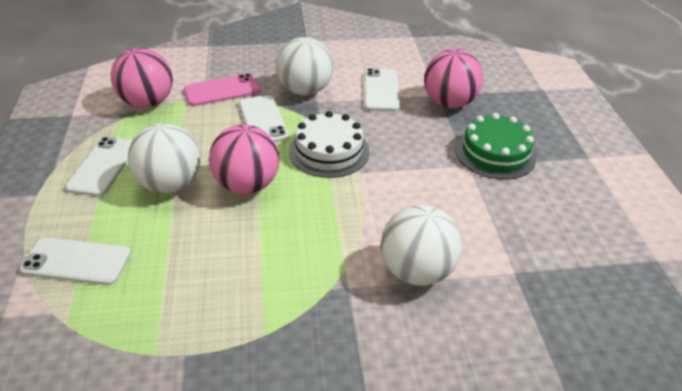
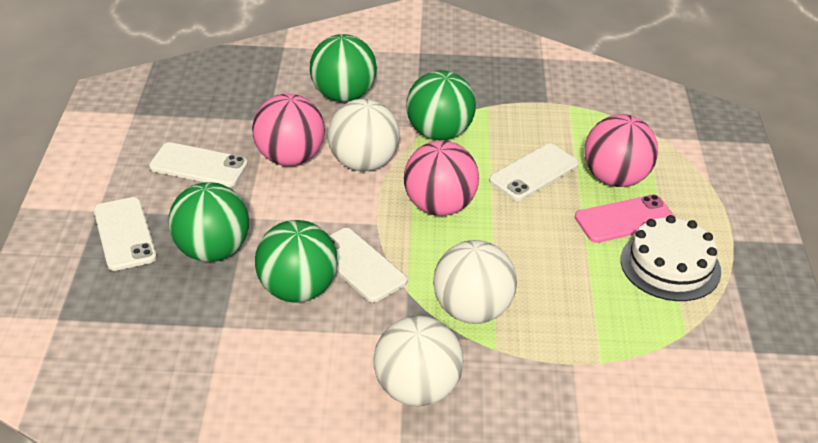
green ball: 0 -> 4
green cake: 1 -> 0

